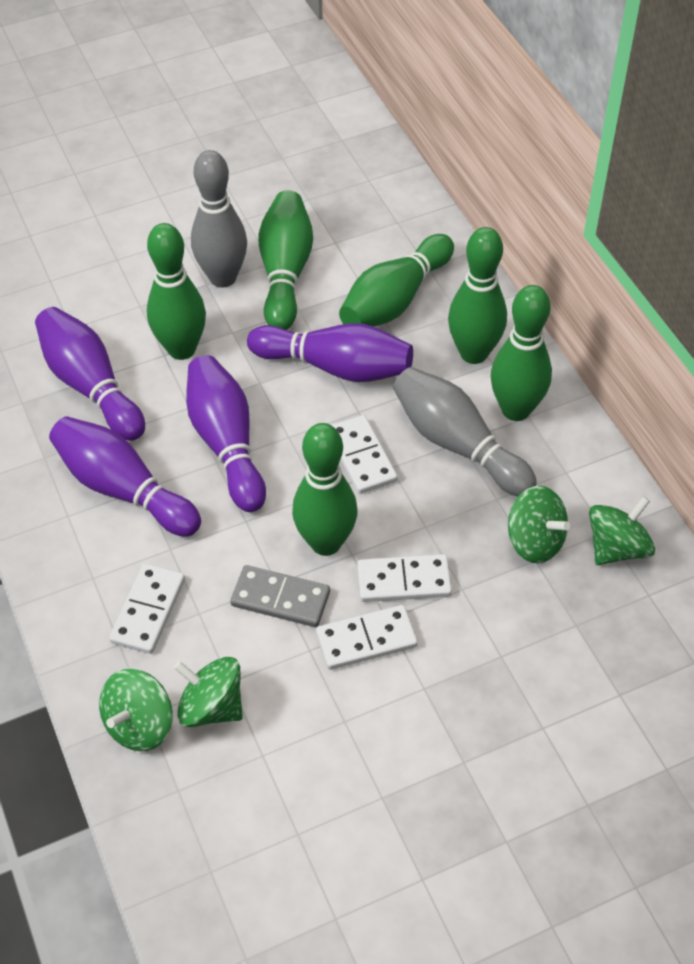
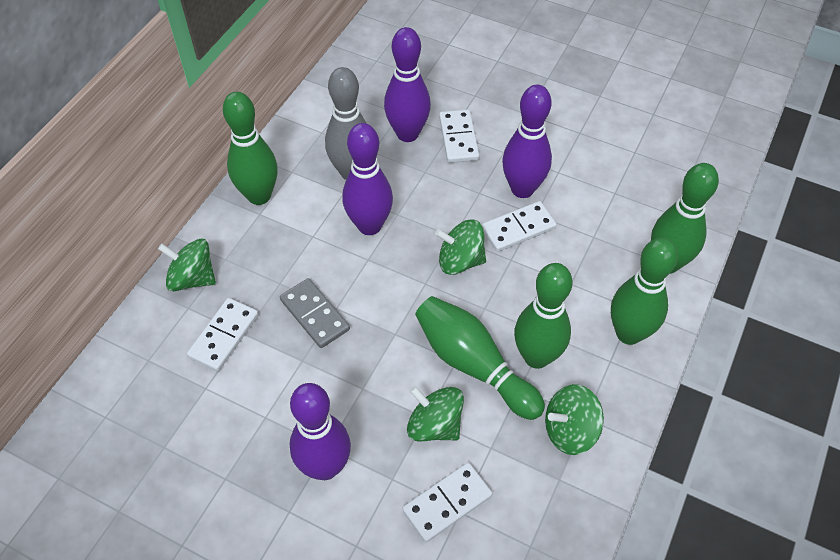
green bowling pin: 6 -> 5
grey bowling pin: 2 -> 1

